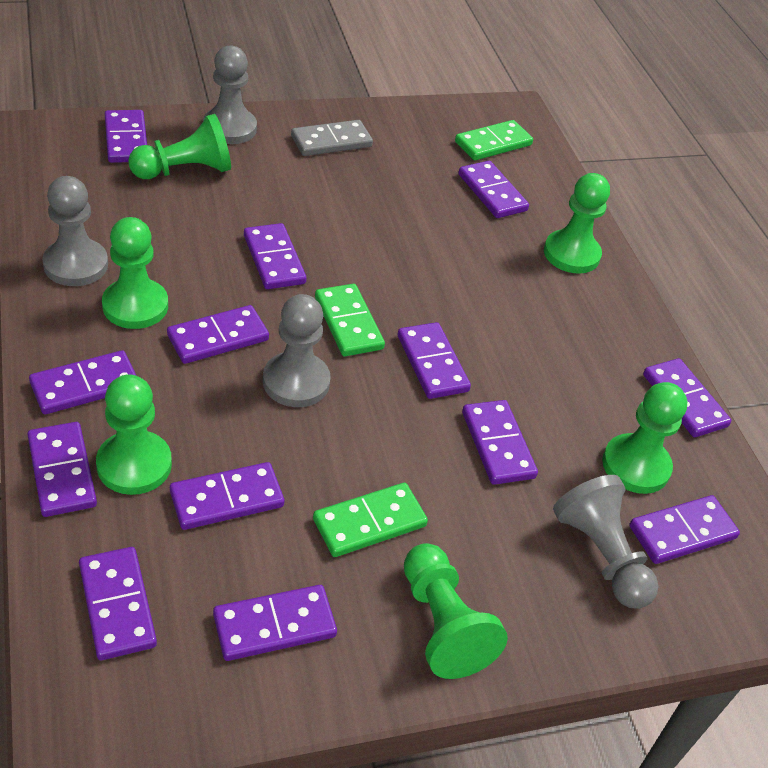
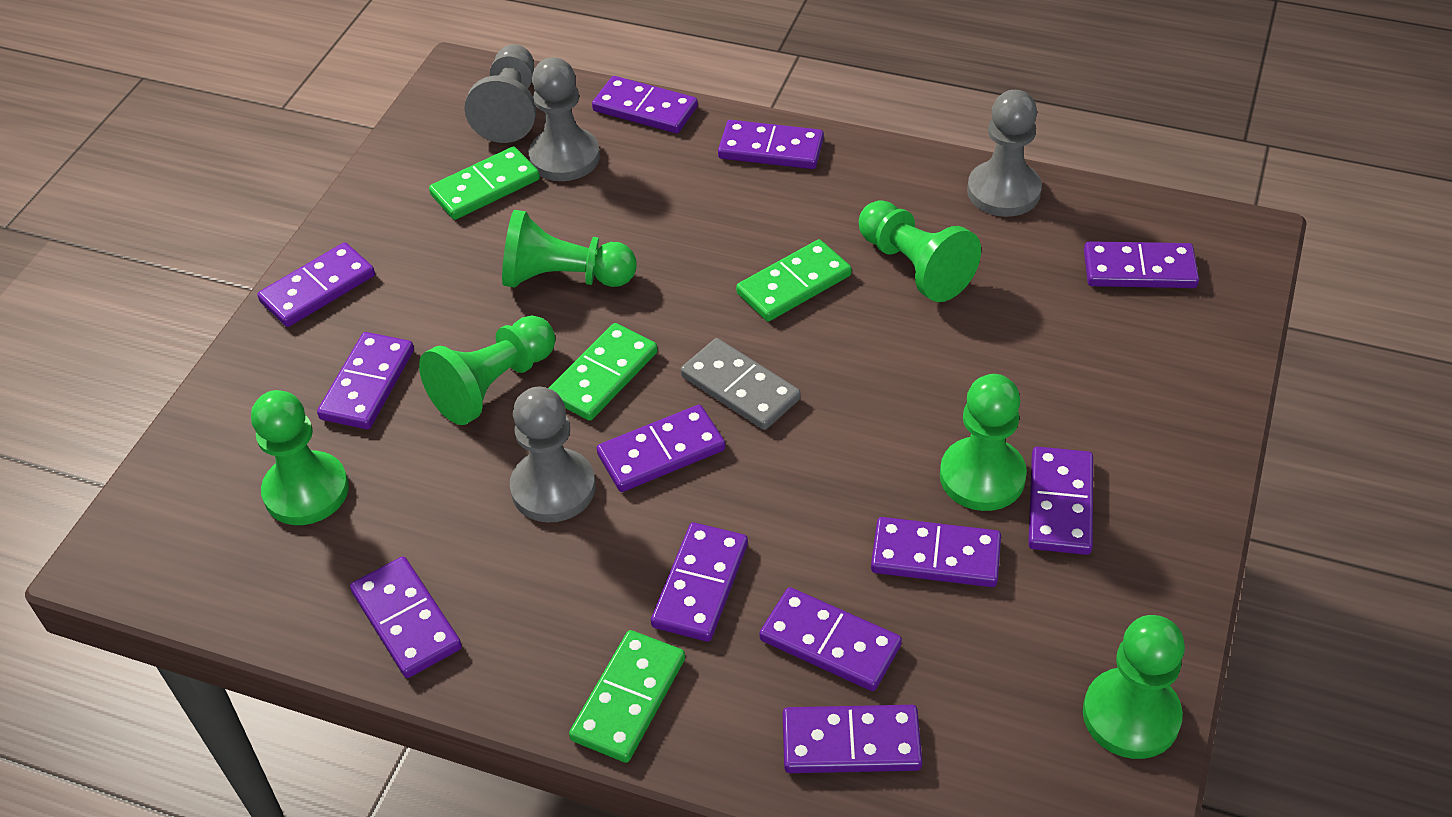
green domino: 3 -> 4
purple domino: 13 -> 12

